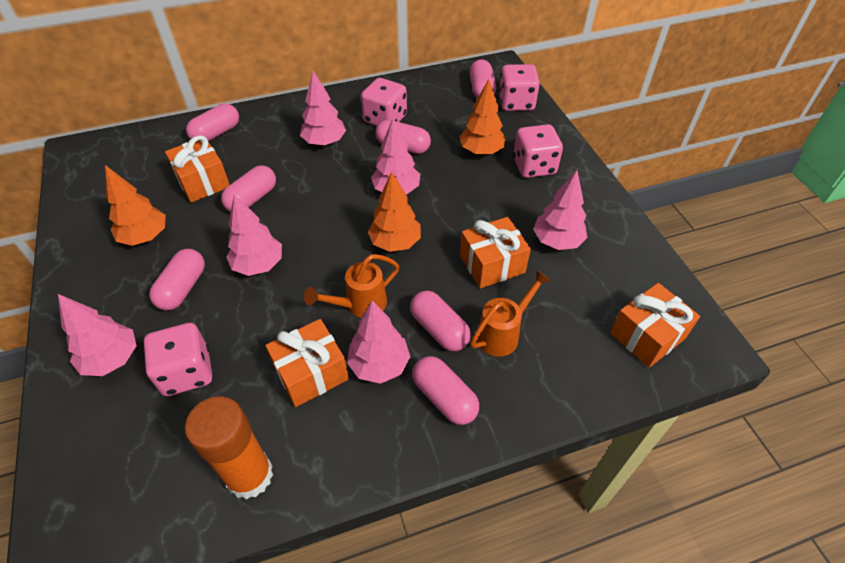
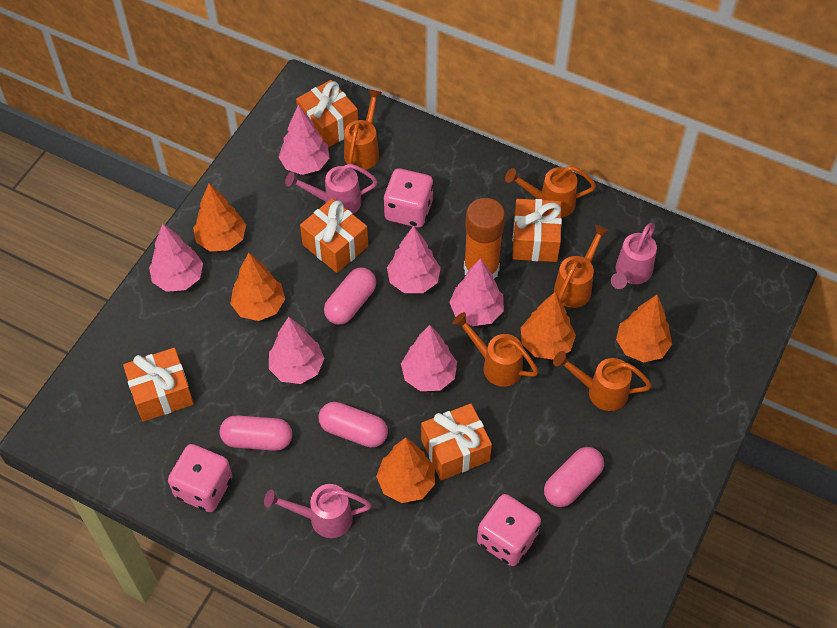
orange gift: 4 -> 5
orange tree: 3 -> 5
orange watering can: 2 -> 5
pink capsule: 7 -> 4
pink dice: 4 -> 3
pink watering can: 0 -> 3

